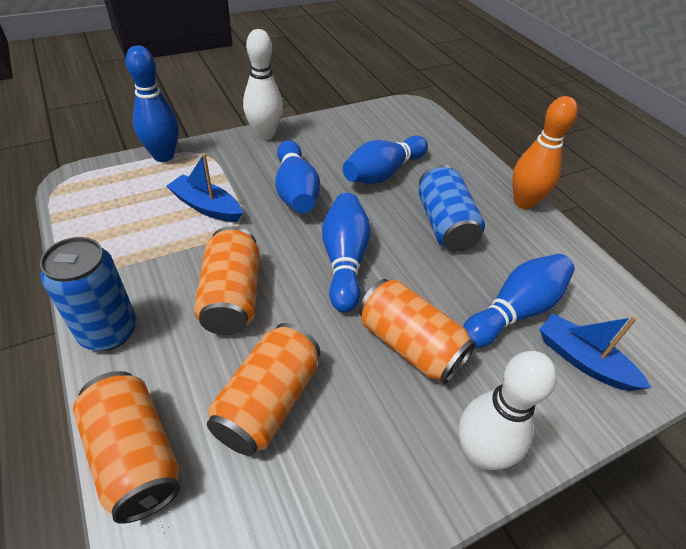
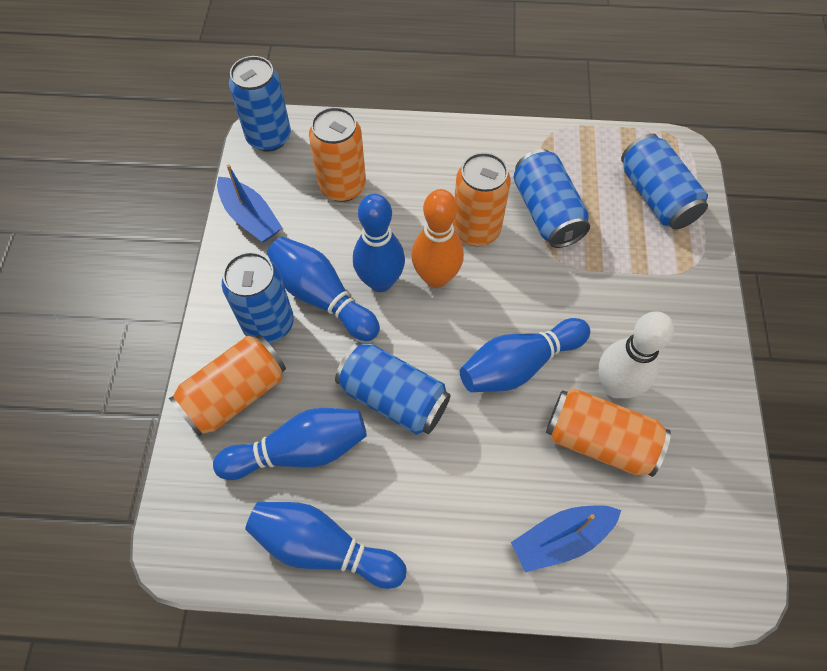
blue can: 2 -> 5
white bowling pin: 2 -> 1

